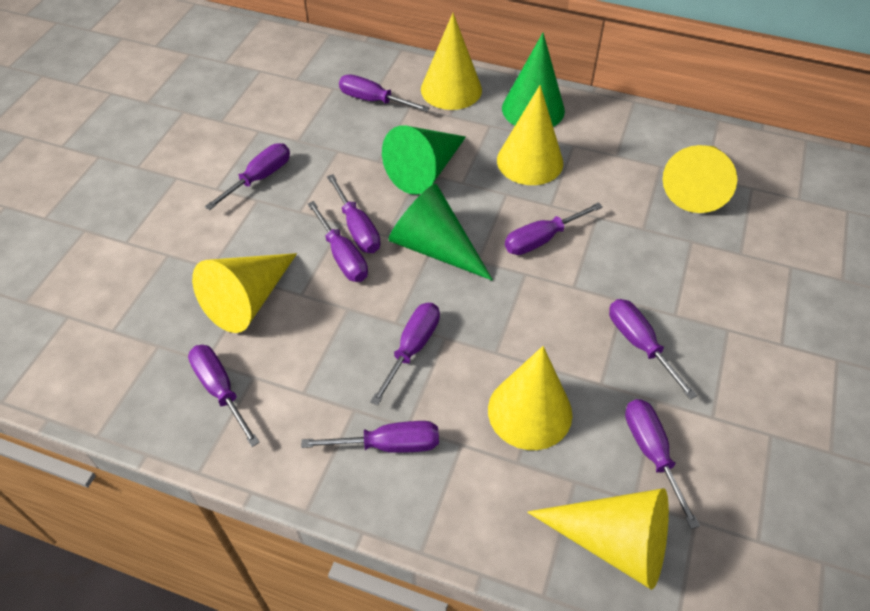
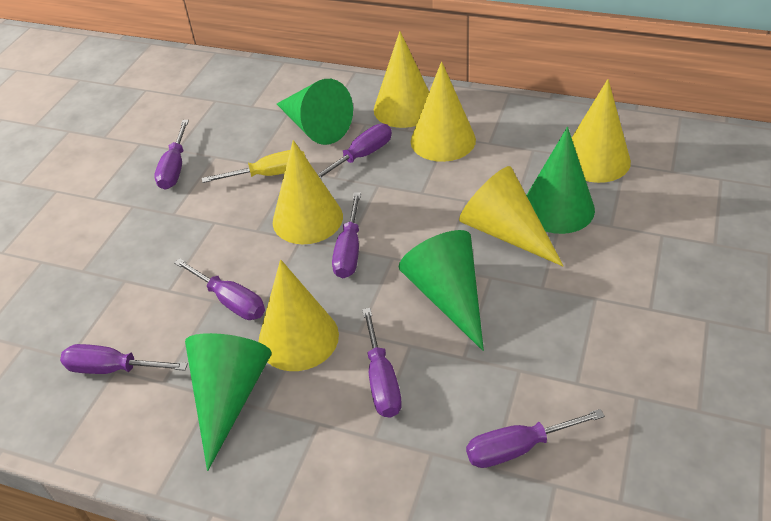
green cone: 3 -> 4
purple screwdriver: 10 -> 7
yellow screwdriver: 0 -> 1

